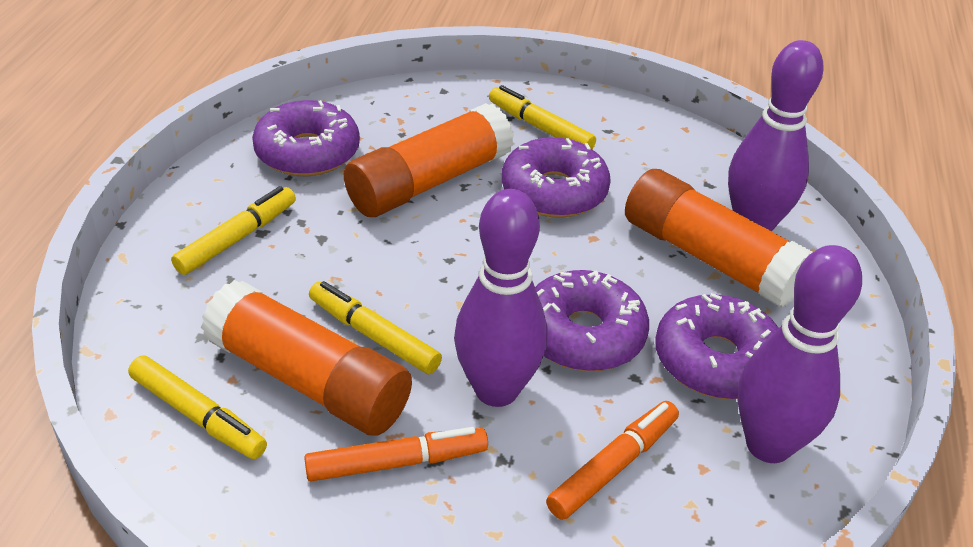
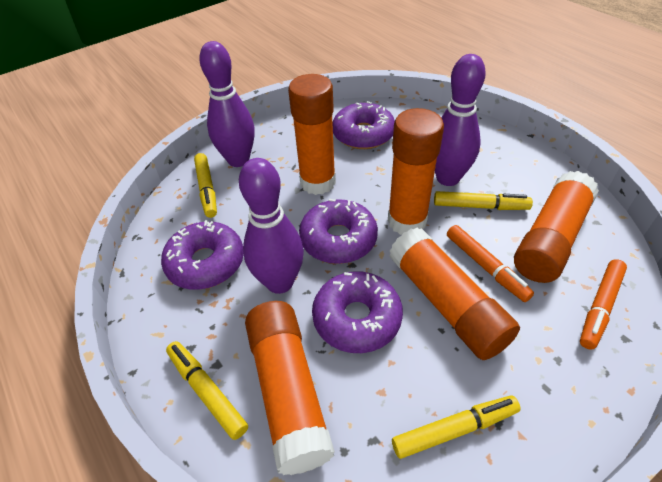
orange glue stick: 3 -> 5

